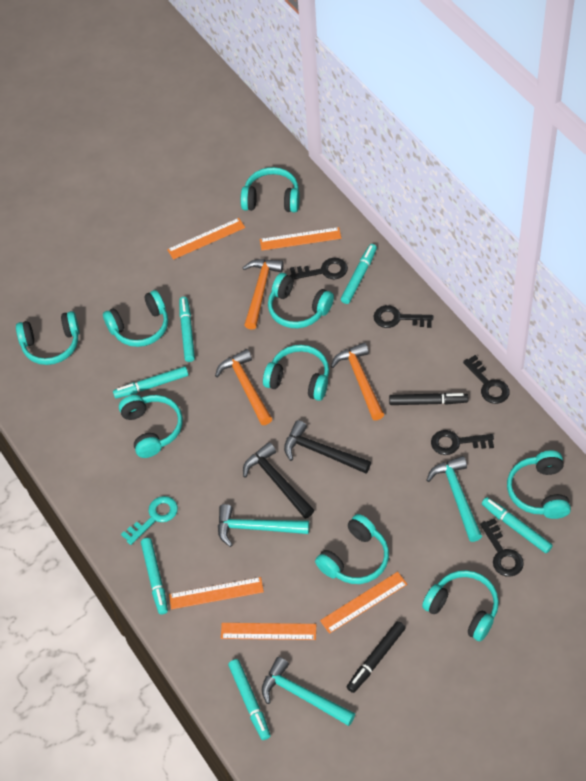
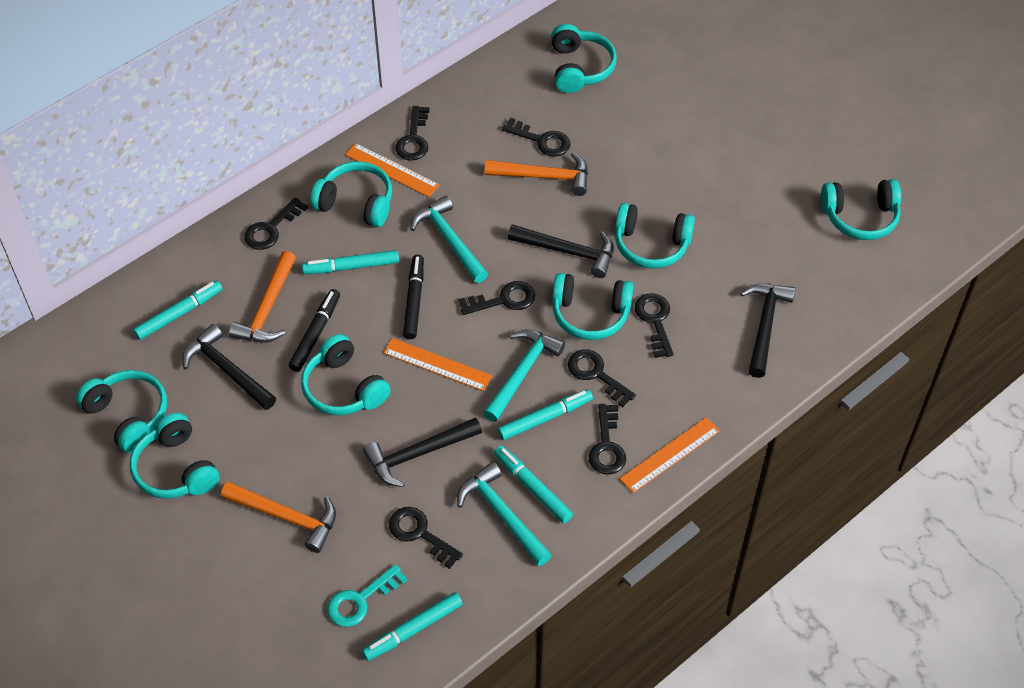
black hammer: 2 -> 4
black key: 5 -> 8
orange ruler: 5 -> 3
turquoise headphones: 9 -> 8
turquoise marker: 6 -> 5

